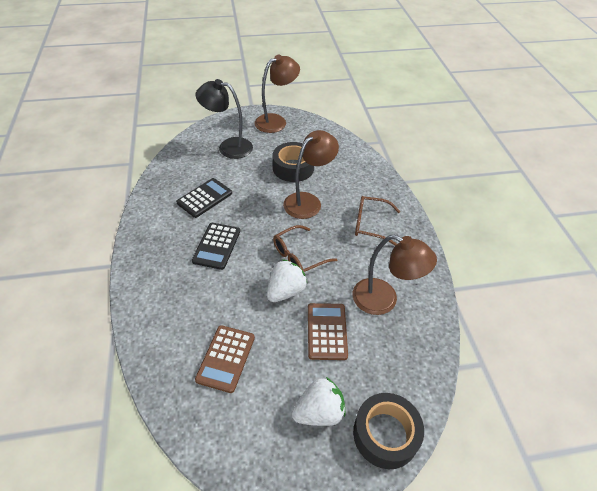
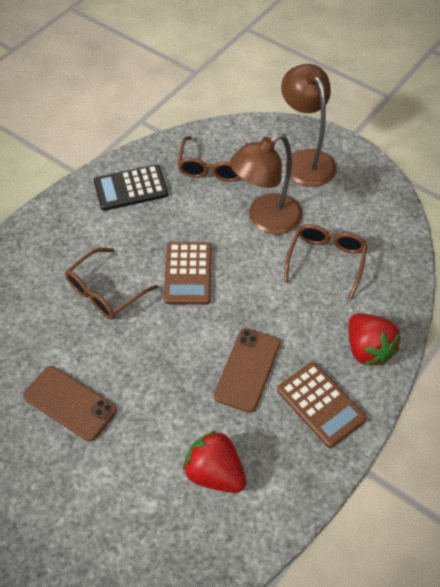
black calculator: 2 -> 1
black lamp: 1 -> 0
black tape: 2 -> 0
brown glasses: 2 -> 3
brown lamp: 3 -> 2
brown phone: 0 -> 2
red strawberry: 0 -> 2
white strawberry: 2 -> 0

